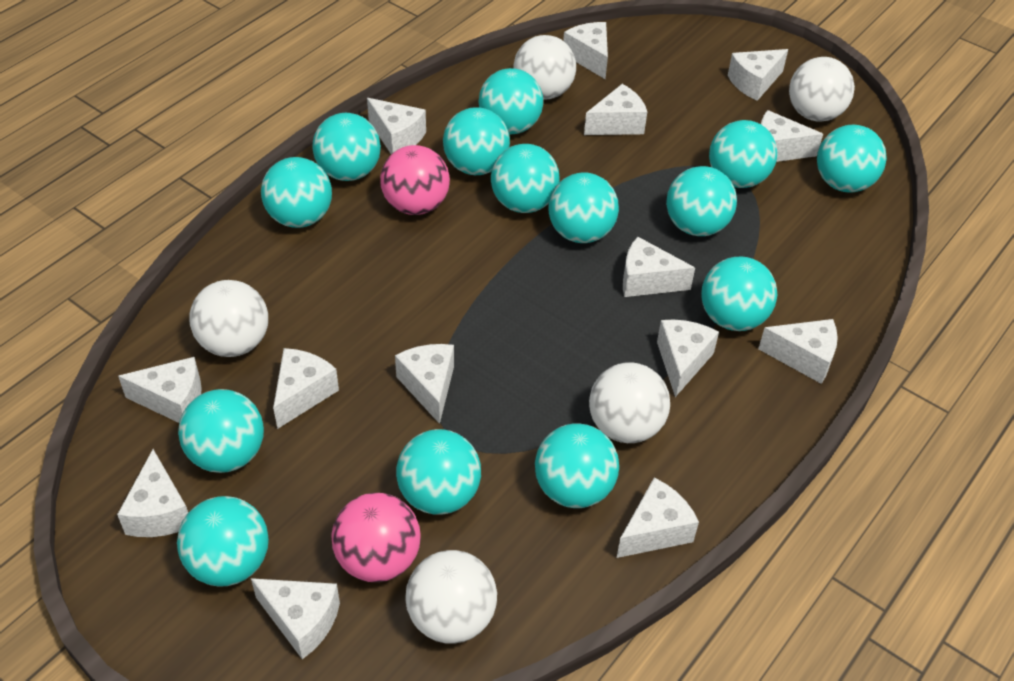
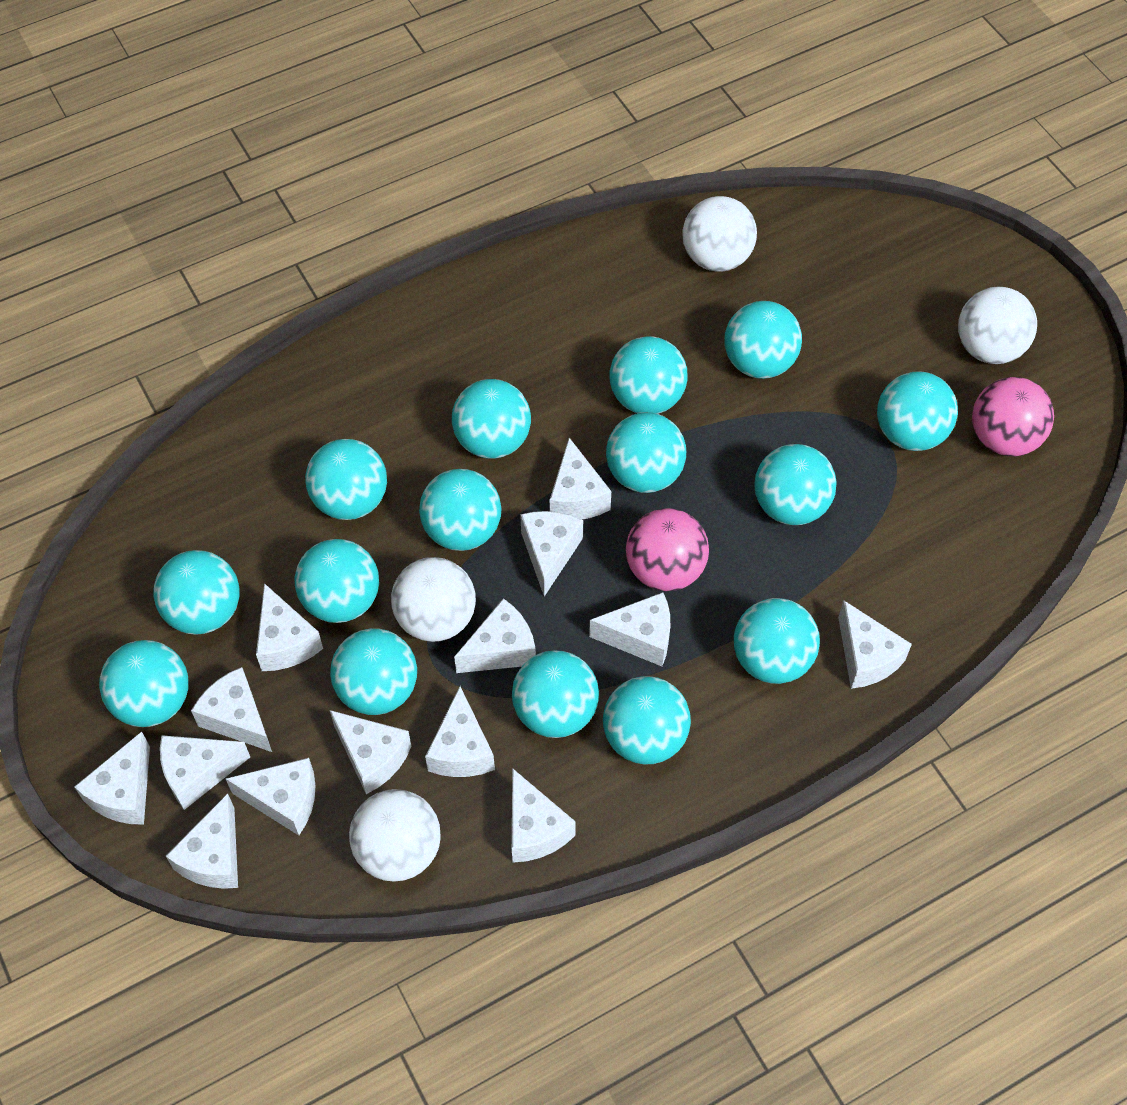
turquoise ball: 14 -> 15
white ball: 5 -> 4

